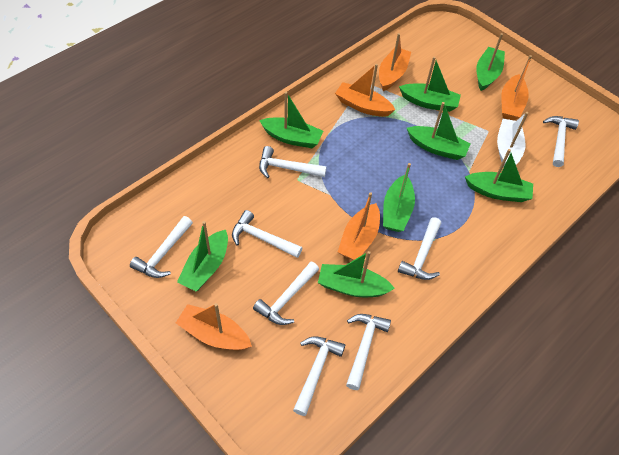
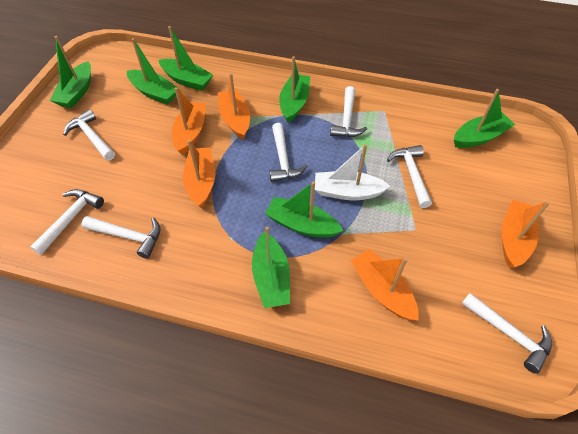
green boat: 8 -> 7
white hammer: 8 -> 7

